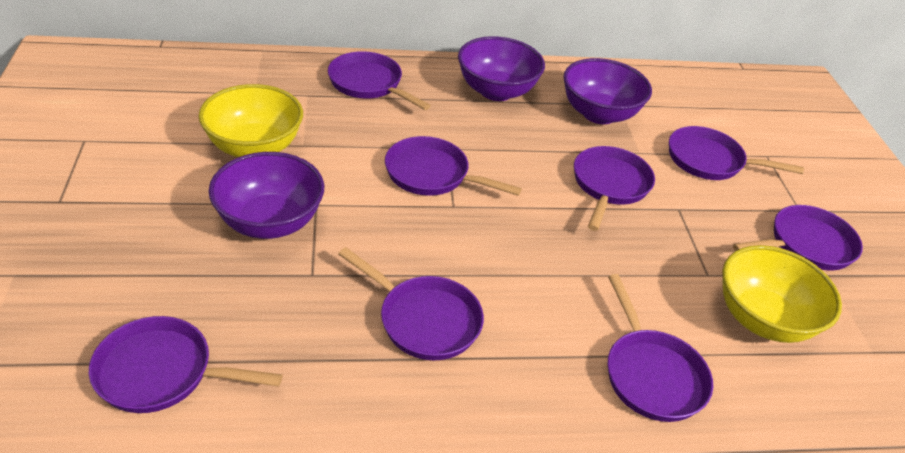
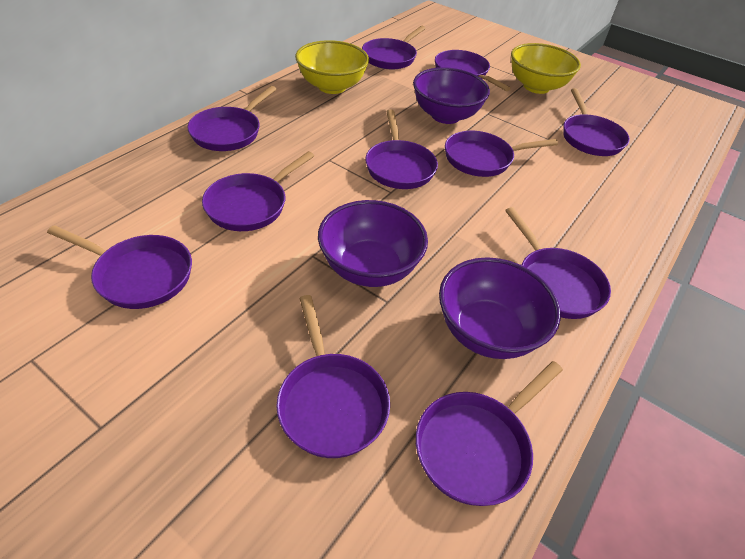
purple pan: 8 -> 11

